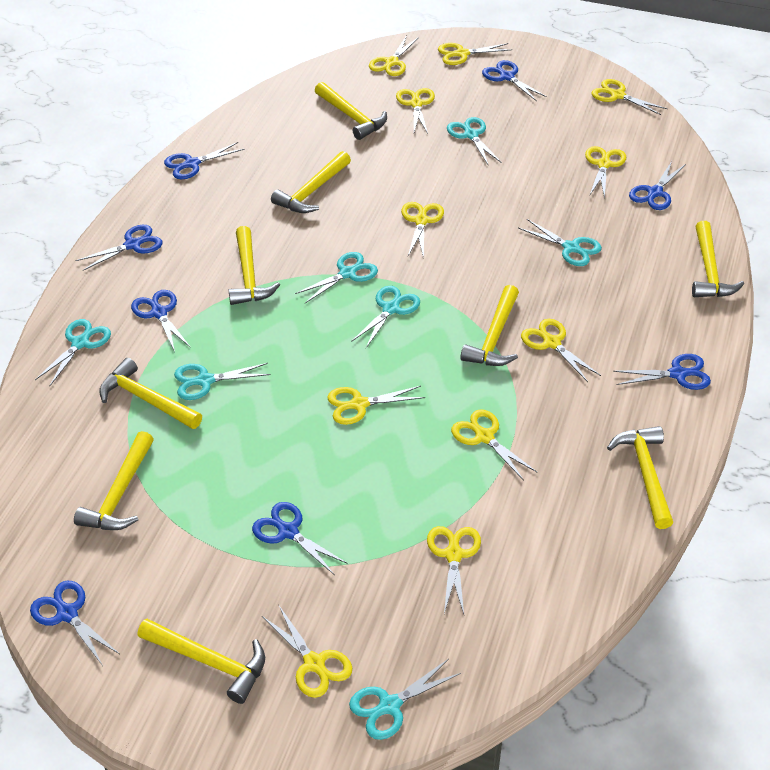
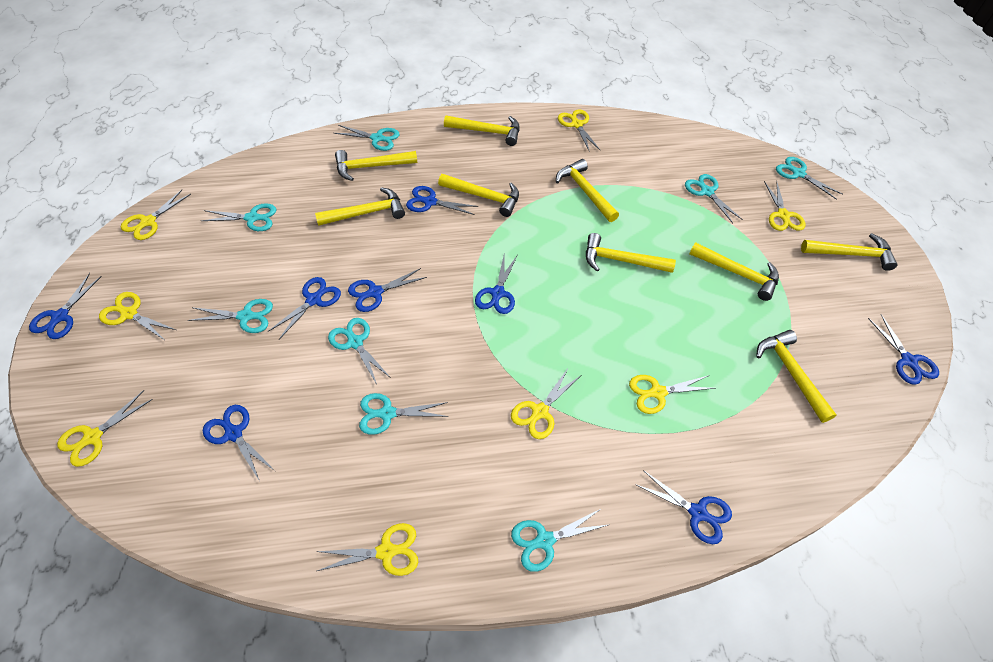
turquoise scissors: 7 -> 8
yellow scissors: 11 -> 8

